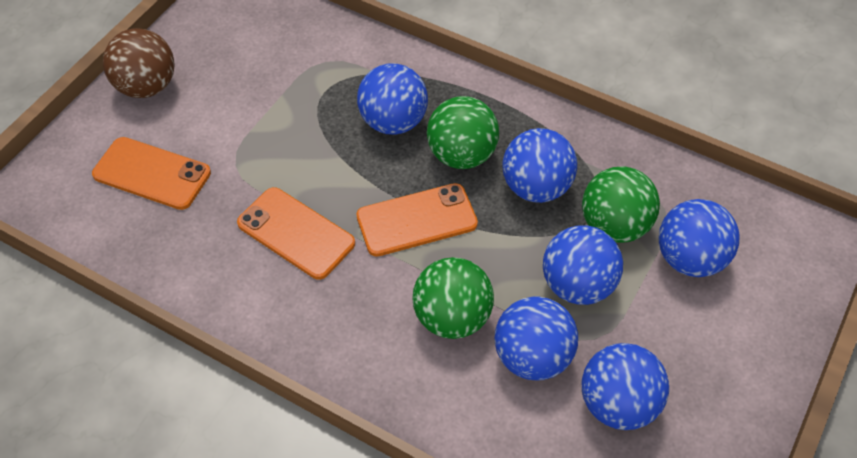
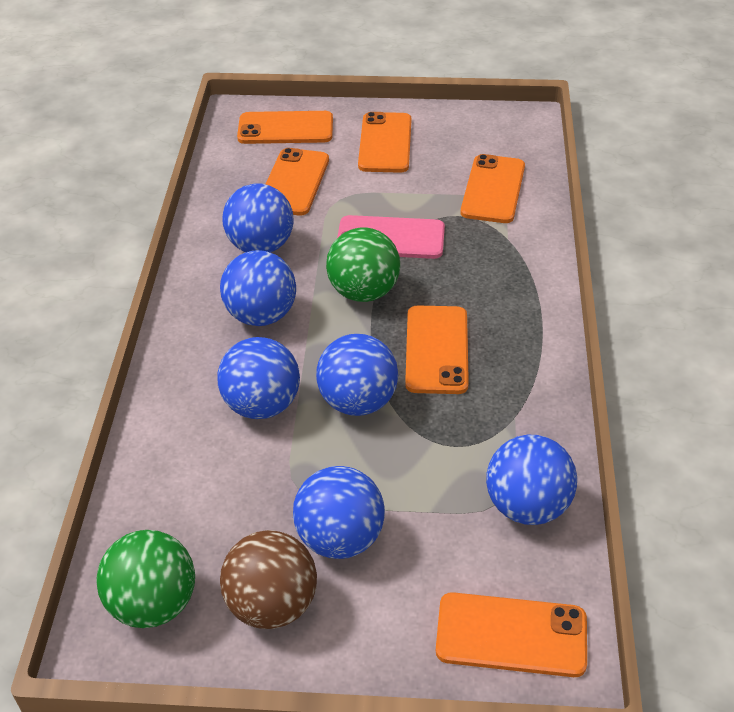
green ball: 3 -> 2
orange phone: 3 -> 6
pink phone: 0 -> 1

